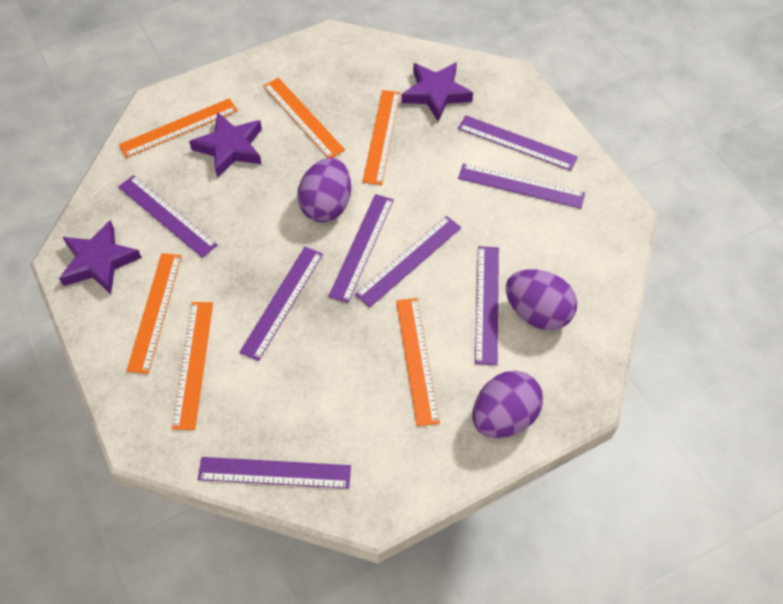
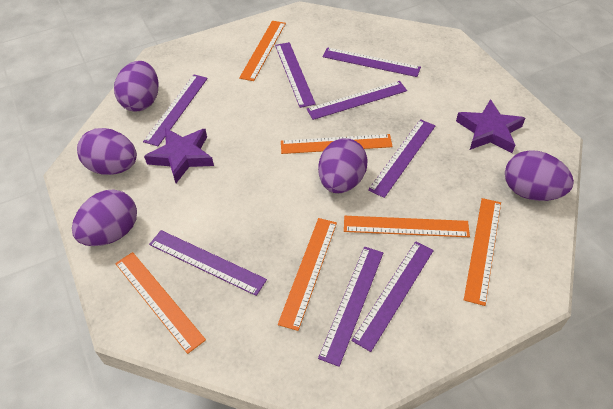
purple egg: 3 -> 5
purple star: 3 -> 2

